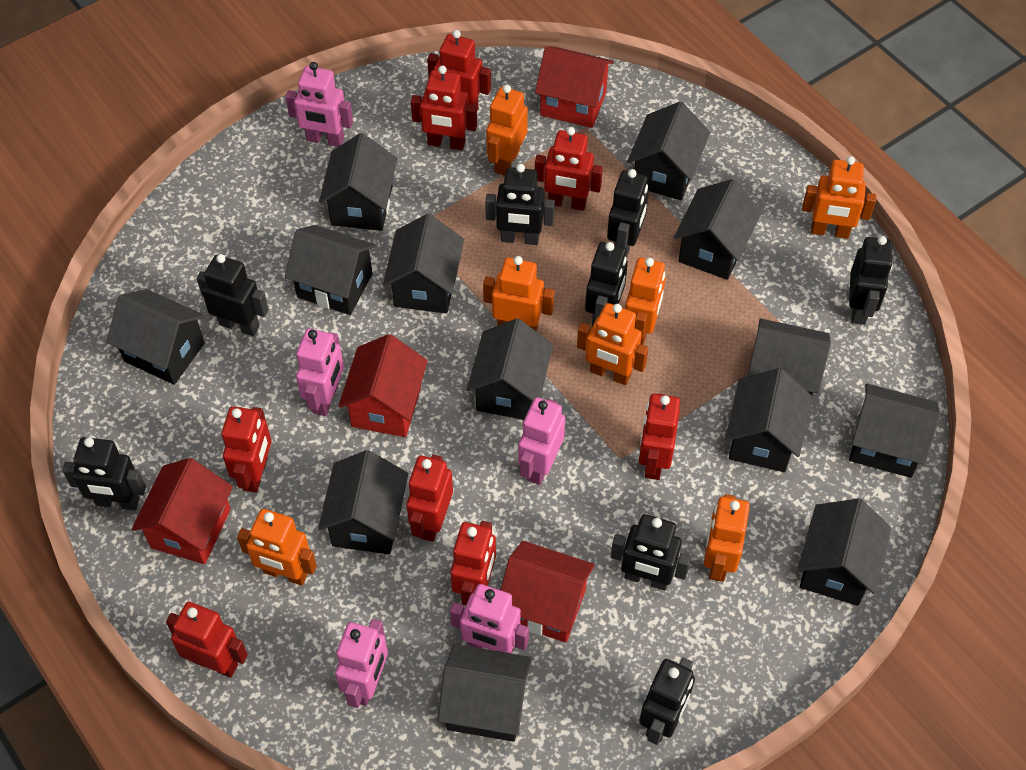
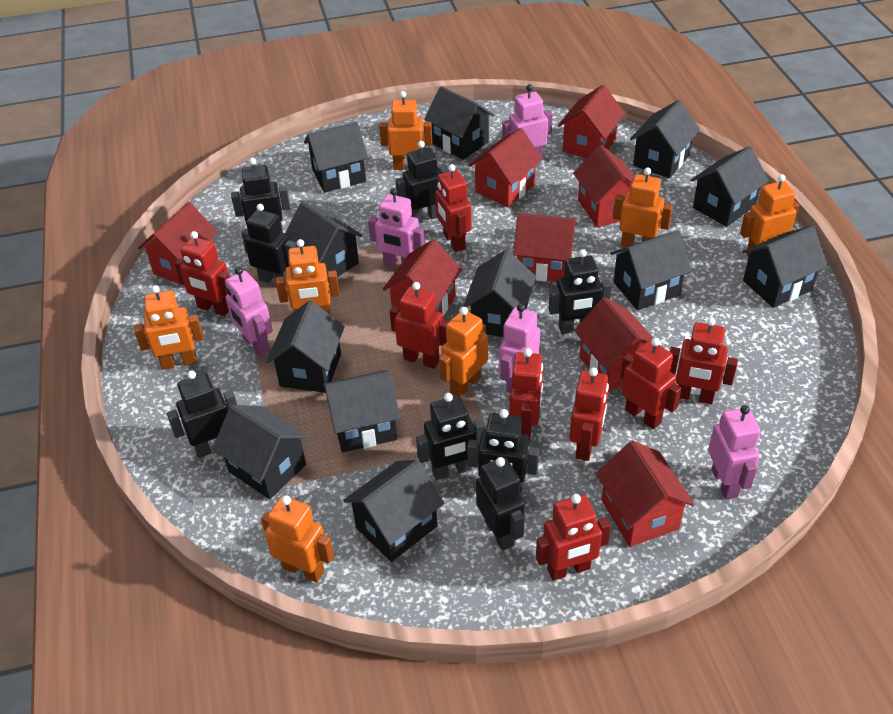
black house: 13 -> 12
red house: 4 -> 8

